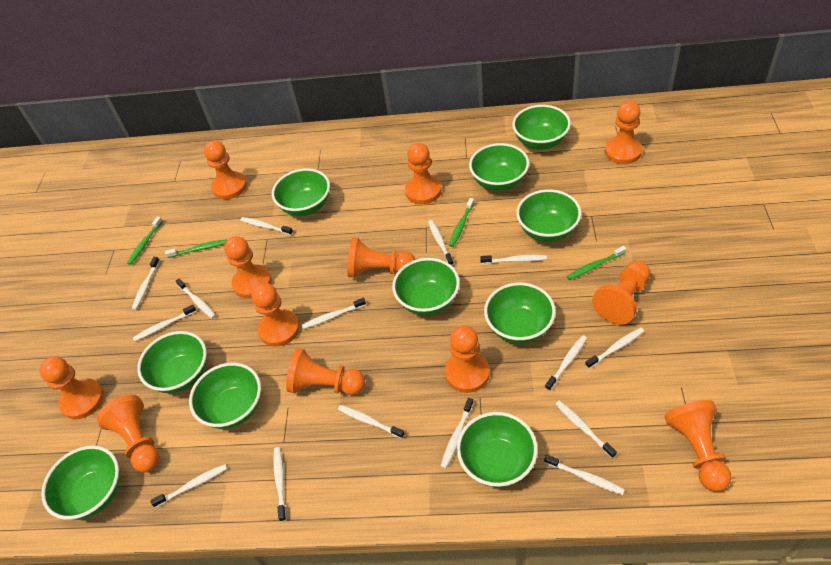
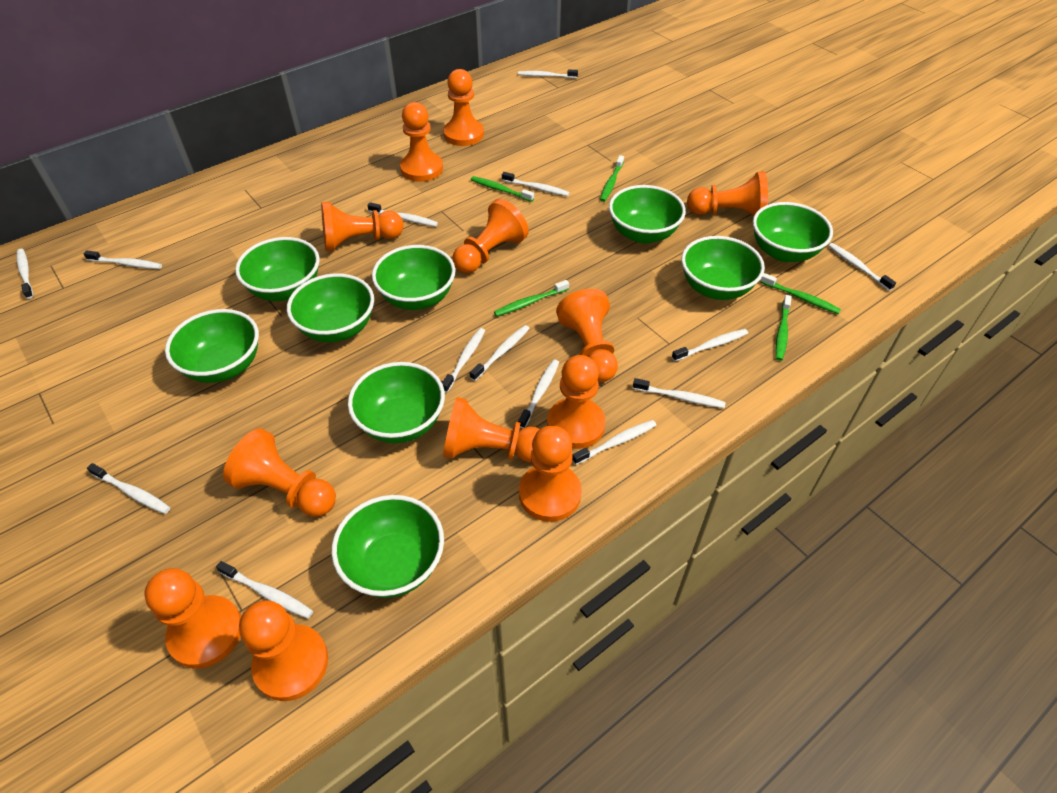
green bowl: 10 -> 9
green toothbrush: 4 -> 5
white toothbrush: 15 -> 14

